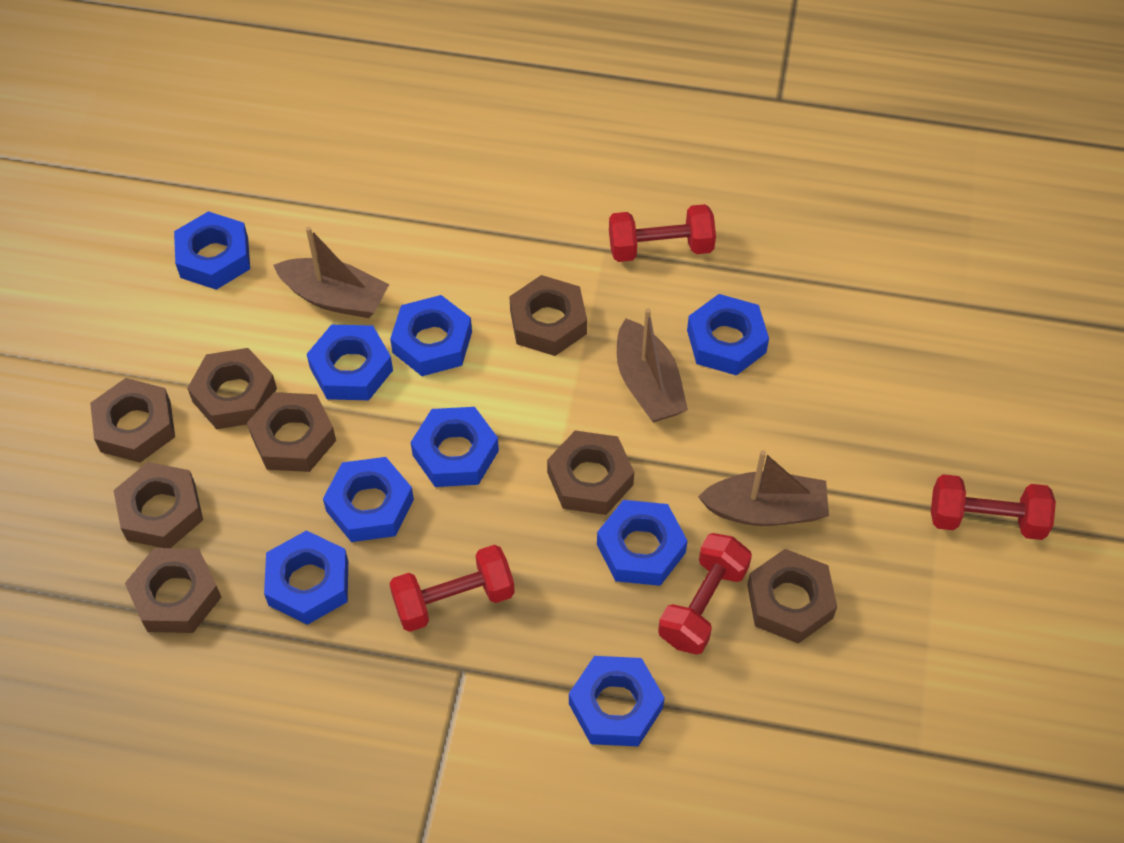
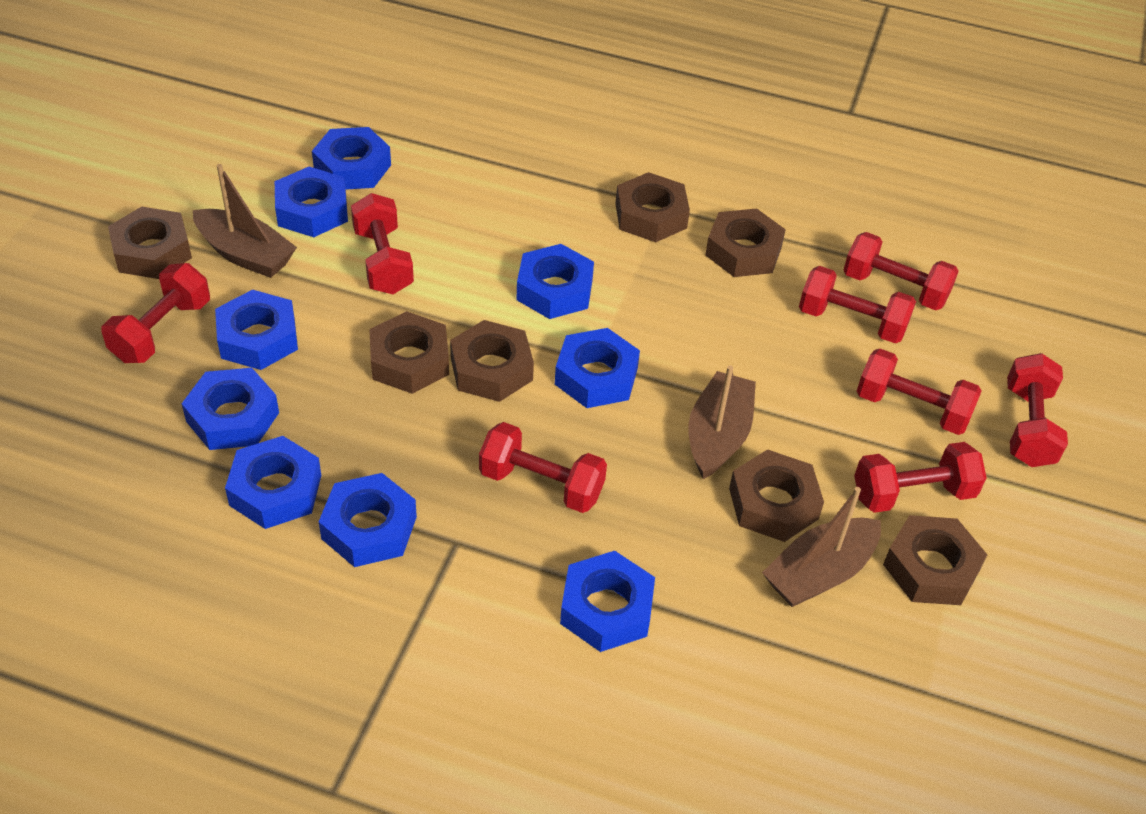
brown nut: 8 -> 7
red dumbbell: 4 -> 8

